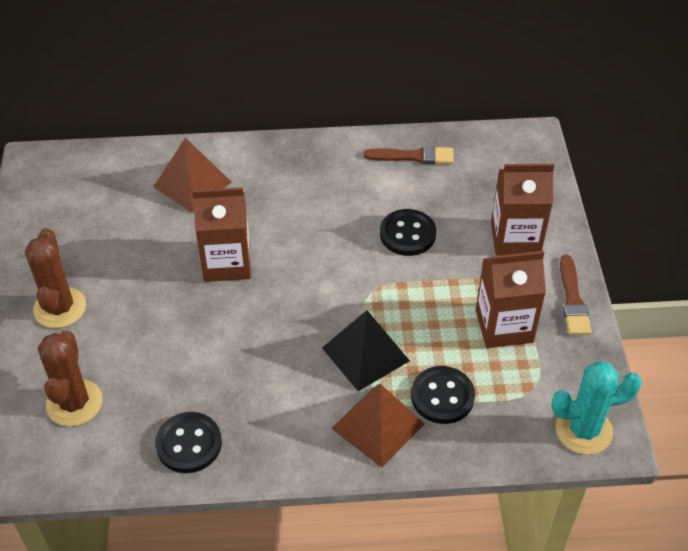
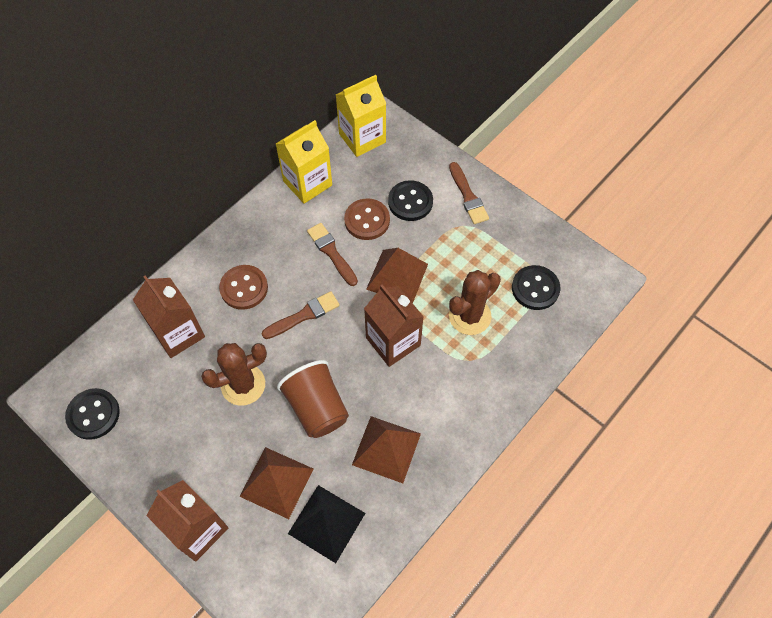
brown brush: 2 -> 3
brown button: 0 -> 2
brown cup: 0 -> 1
brown pyramid: 2 -> 3
turquoise cactus: 1 -> 0
yellow carton: 0 -> 2

